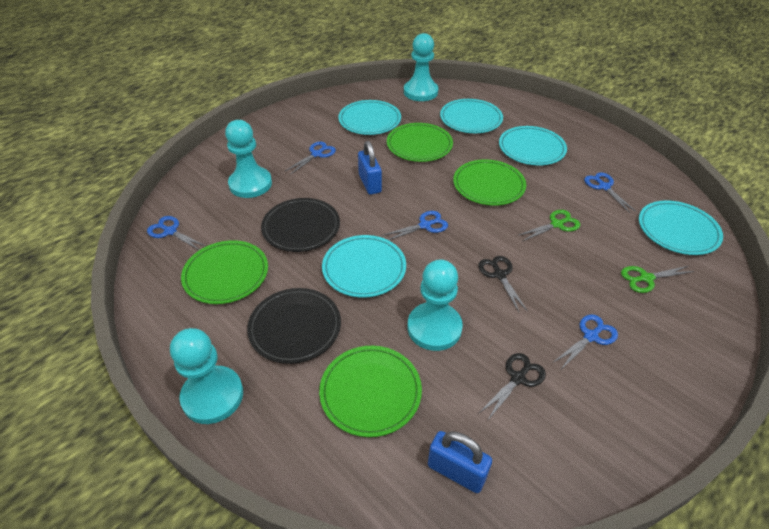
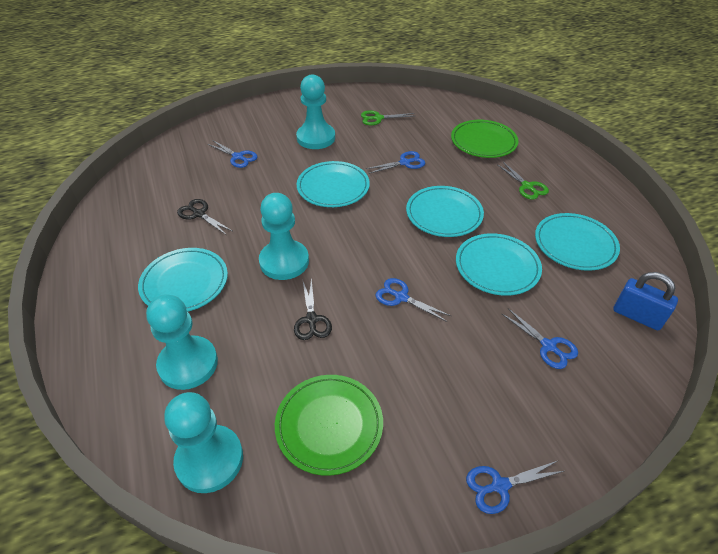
black plate: 2 -> 0
blue padlock: 2 -> 1
green plate: 4 -> 2

